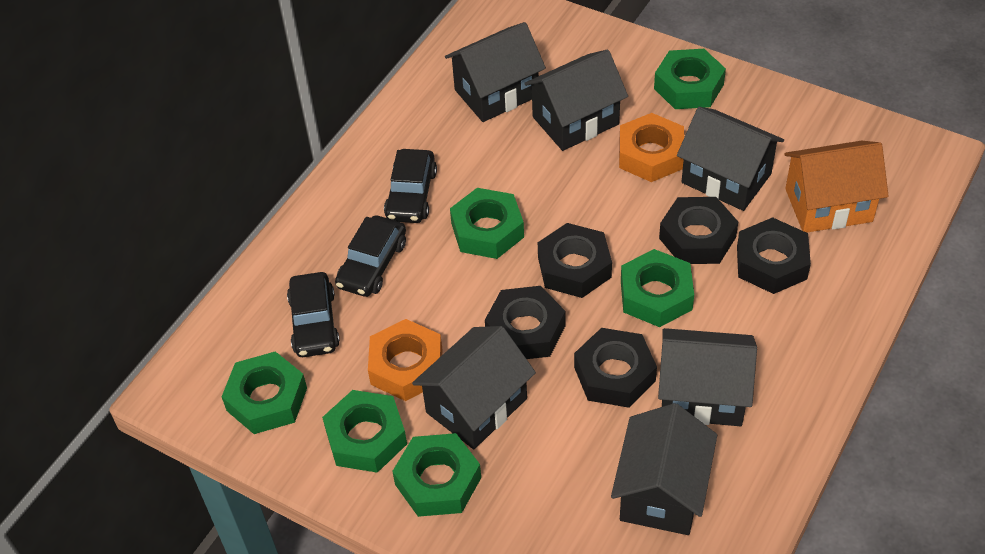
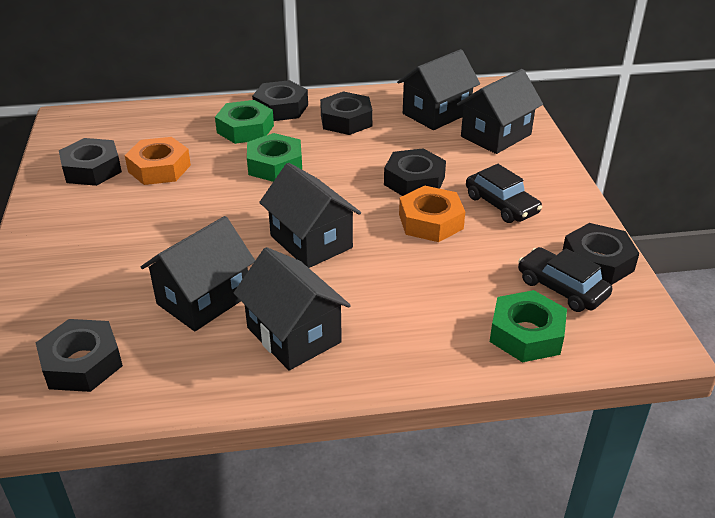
black car: 3 -> 2
black house: 6 -> 5
black nut: 5 -> 6
green nut: 6 -> 3
orange house: 1 -> 0

